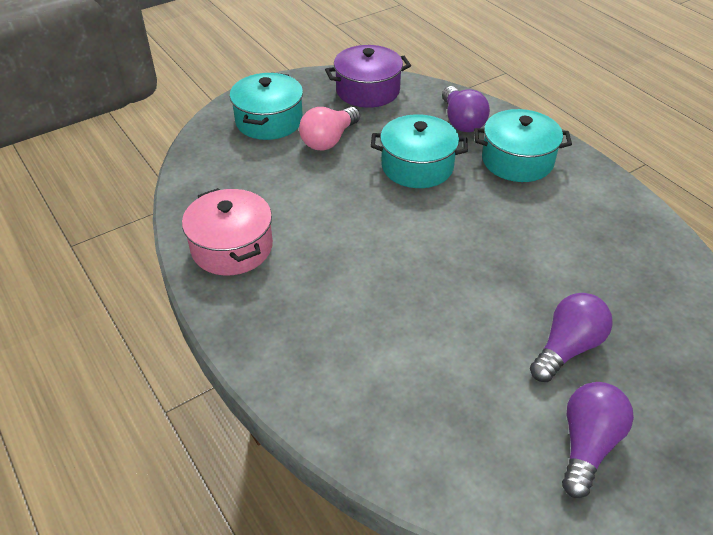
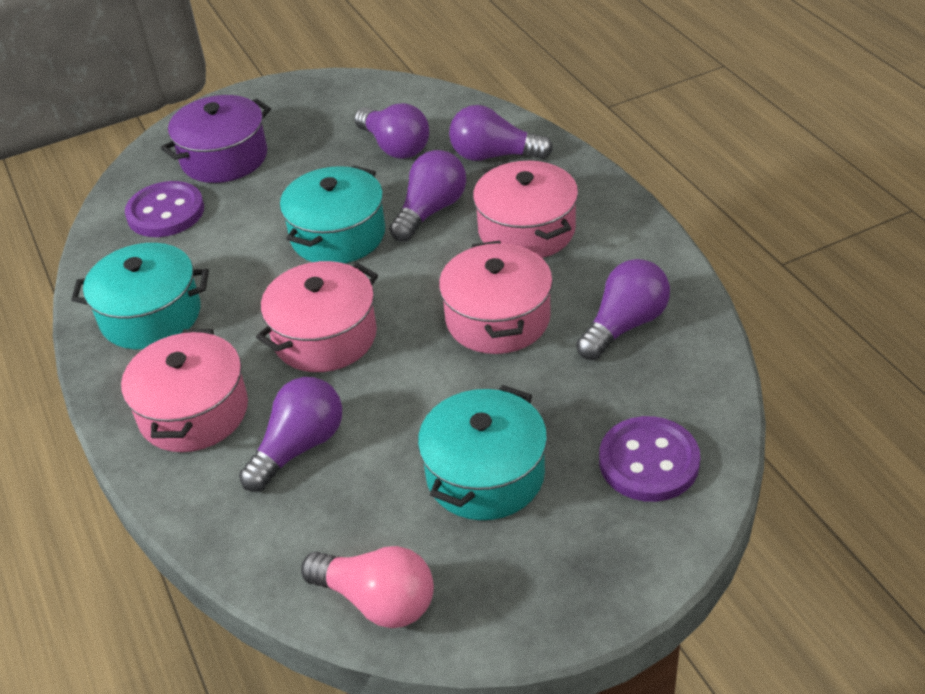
pink pot: 1 -> 4
purple button: 0 -> 2
purple light bulb: 3 -> 5

